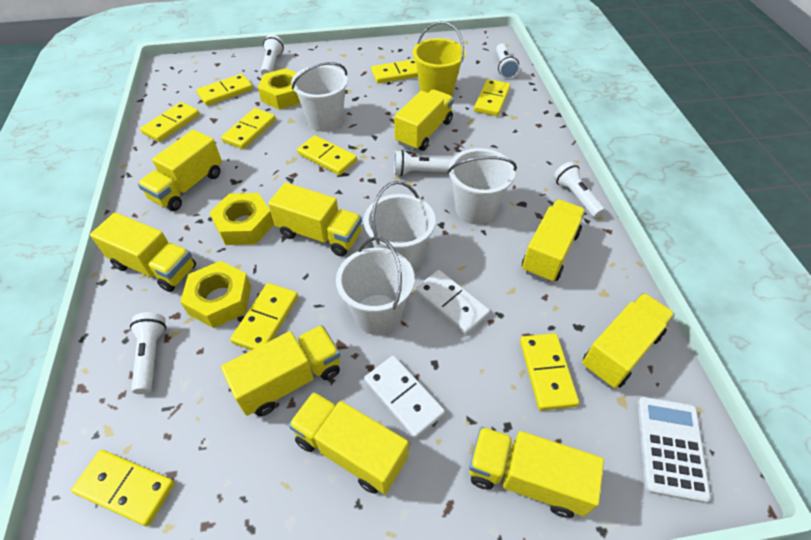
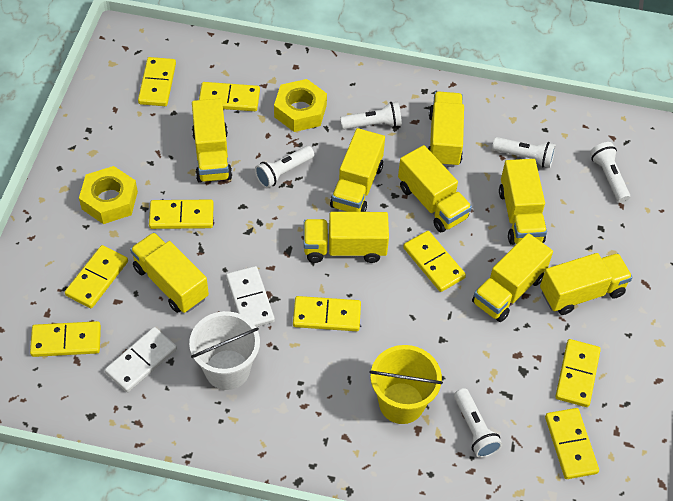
white bucket: 4 -> 1
white calculator: 1 -> 0
yellow nut: 3 -> 2

